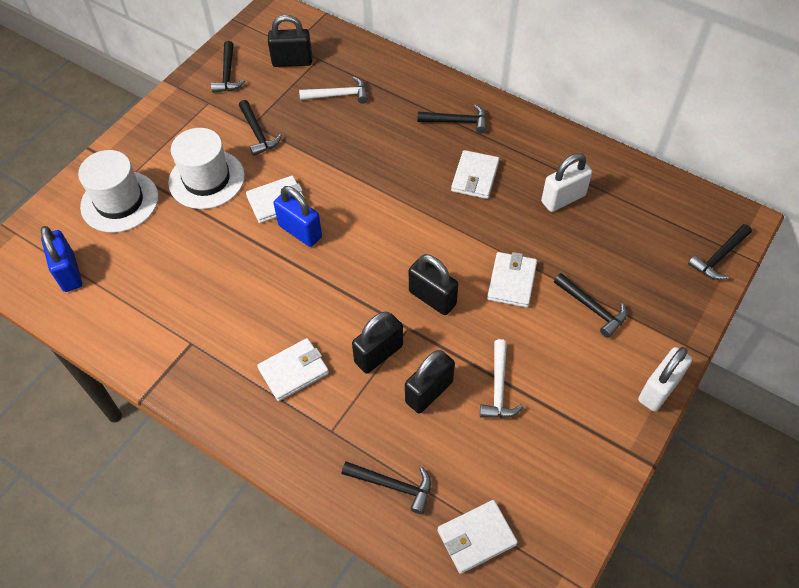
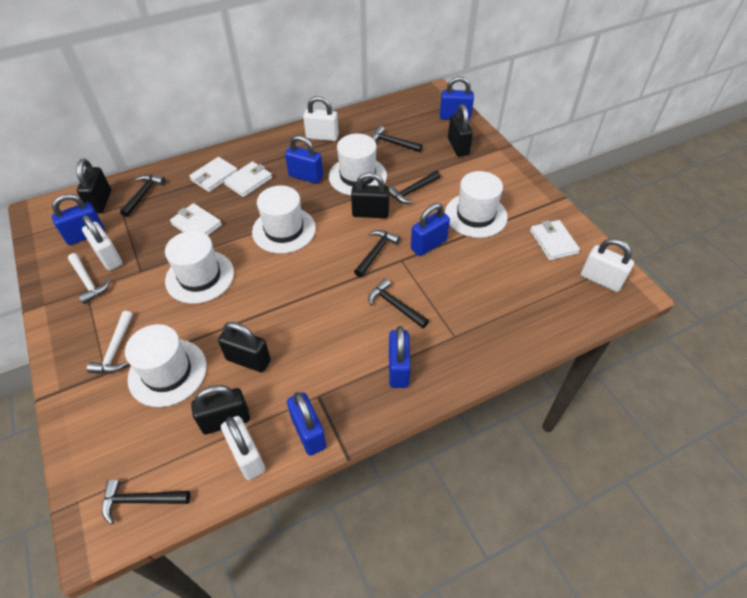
black padlock: 4 -> 5
blue padlock: 2 -> 6
white hat: 2 -> 5
white padlock: 2 -> 4
white wallet: 5 -> 4

